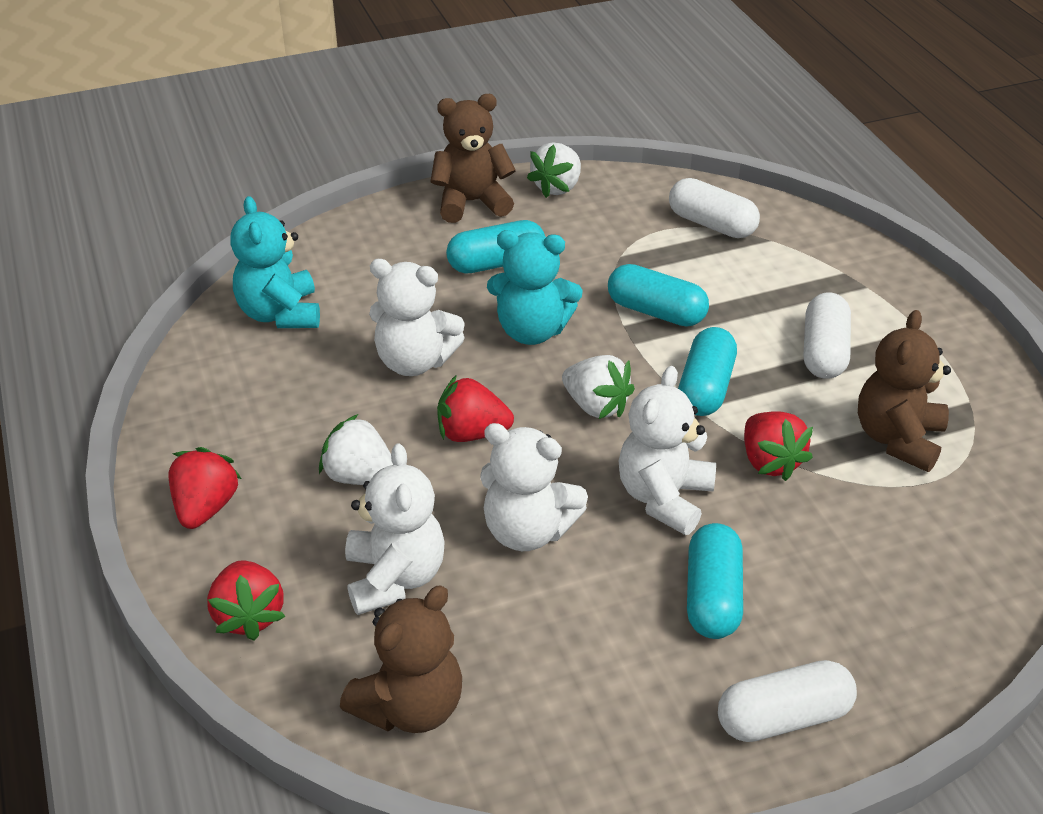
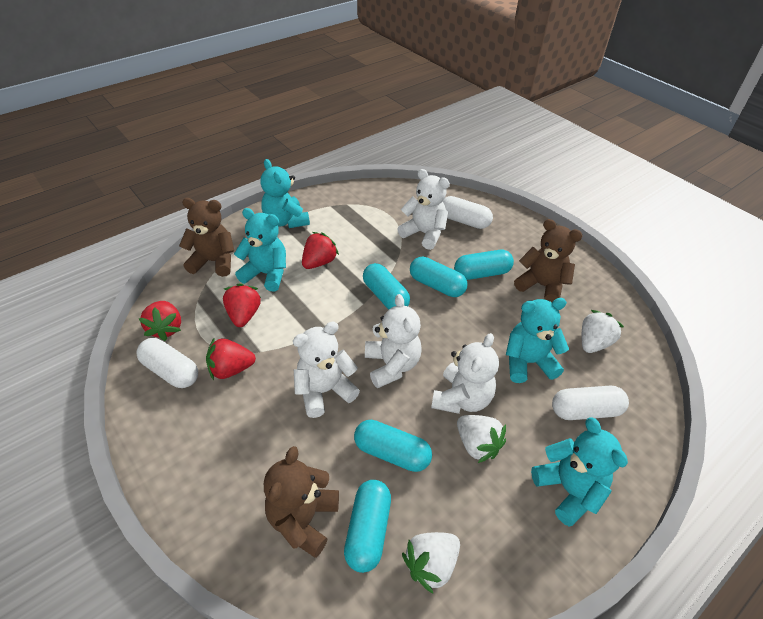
turquoise capsule: 4 -> 5
turquoise teddy bear: 2 -> 4

